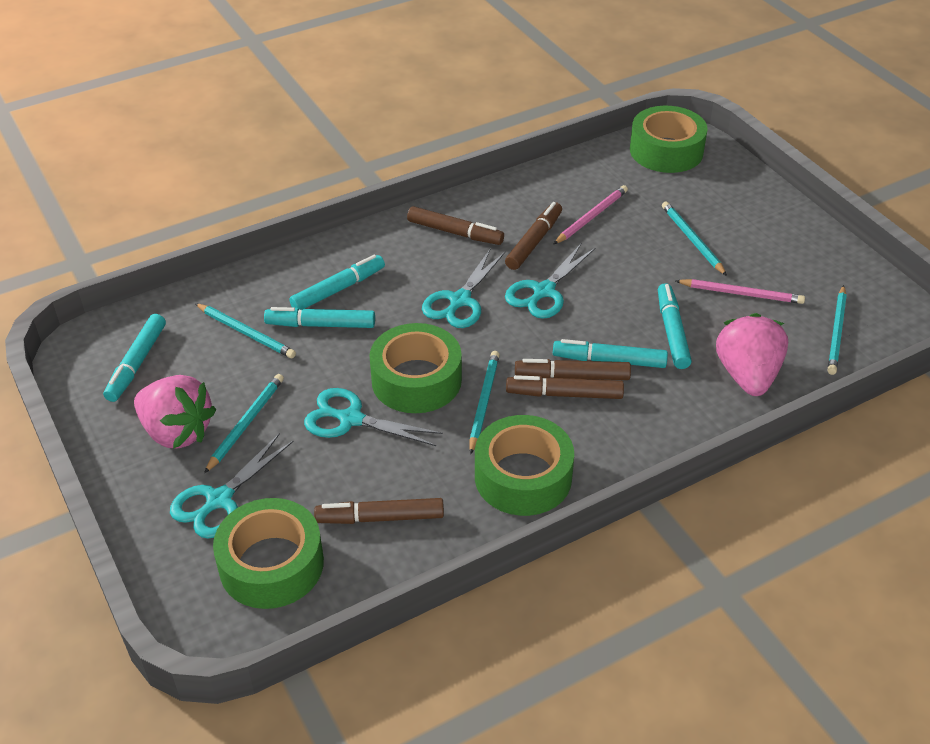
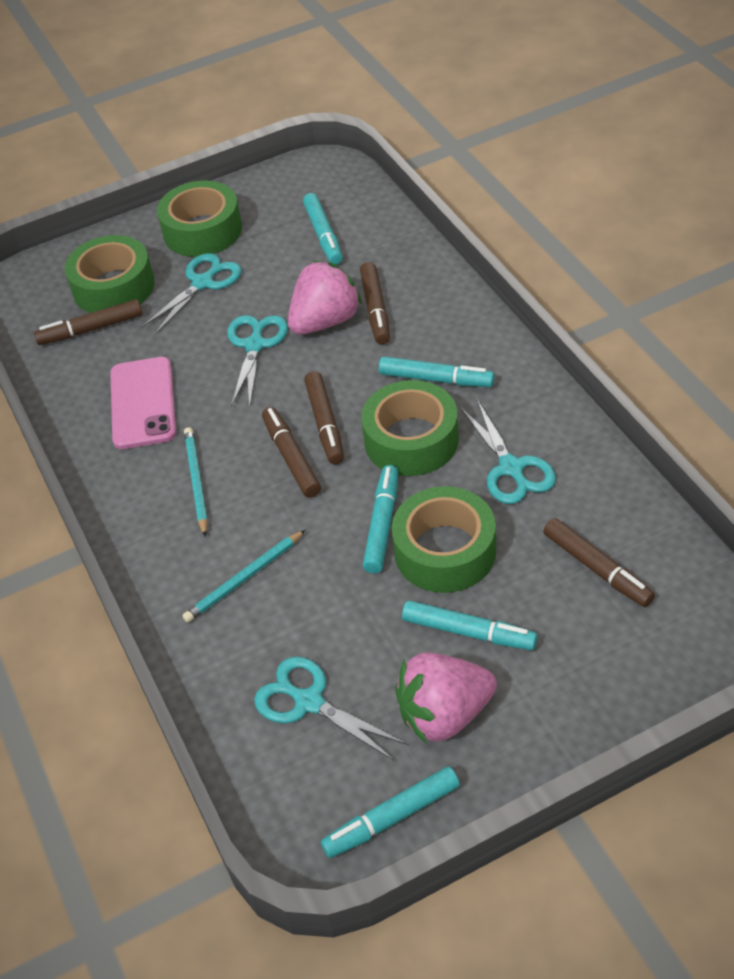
pink pencil: 2 -> 0
pink phone: 0 -> 1
turquoise pencil: 5 -> 2

